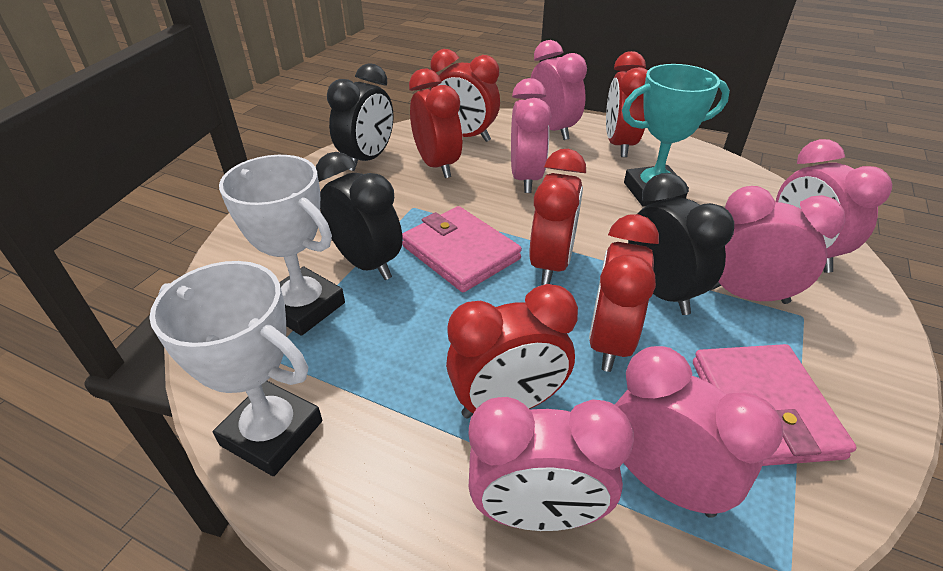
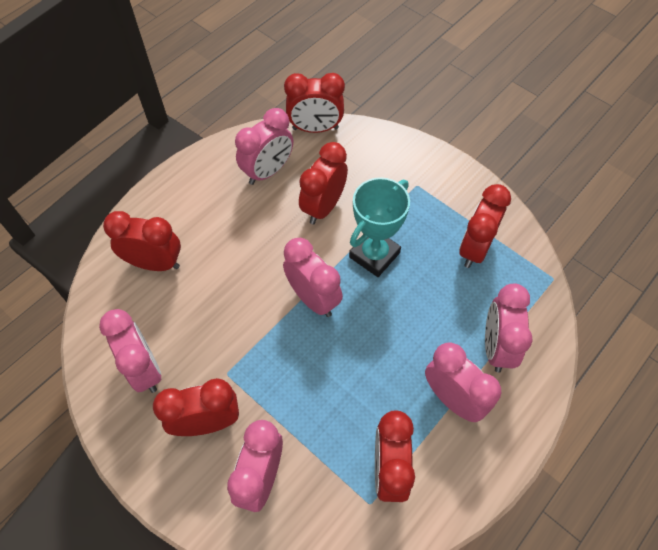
black clock: 3 -> 0
pink wallet: 2 -> 0
white trophy: 2 -> 0

